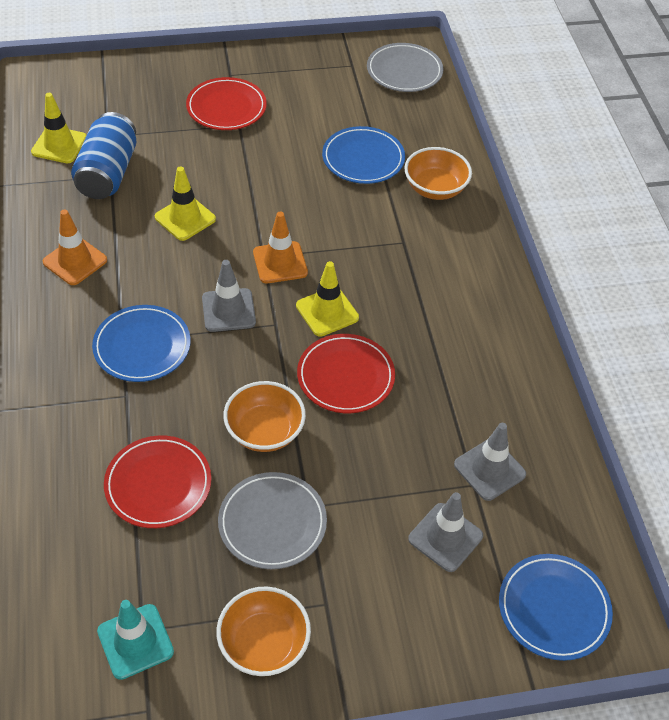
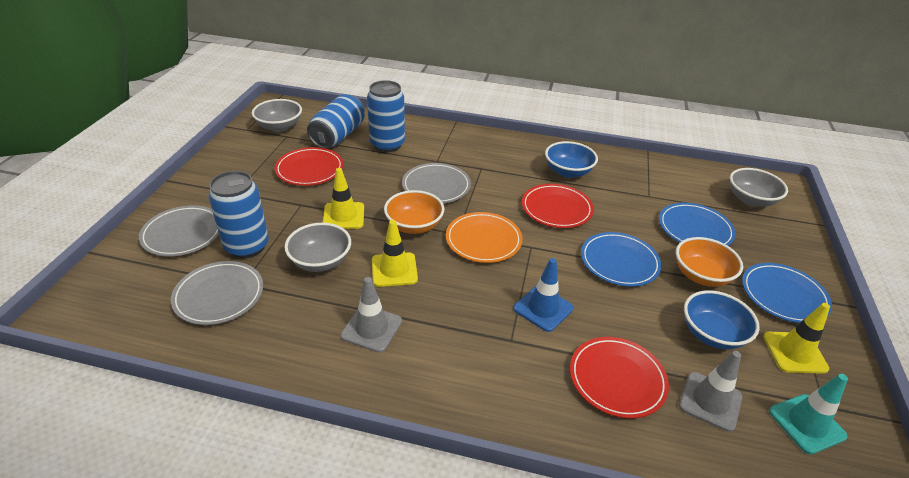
blue bowl: 0 -> 2
blue can: 1 -> 3
blue traffic cone: 0 -> 1
grey bowl: 0 -> 3
grey plate: 2 -> 3
grey traffic cone: 3 -> 2
orange bowl: 3 -> 2
orange plate: 0 -> 1
orange traffic cone: 2 -> 0

